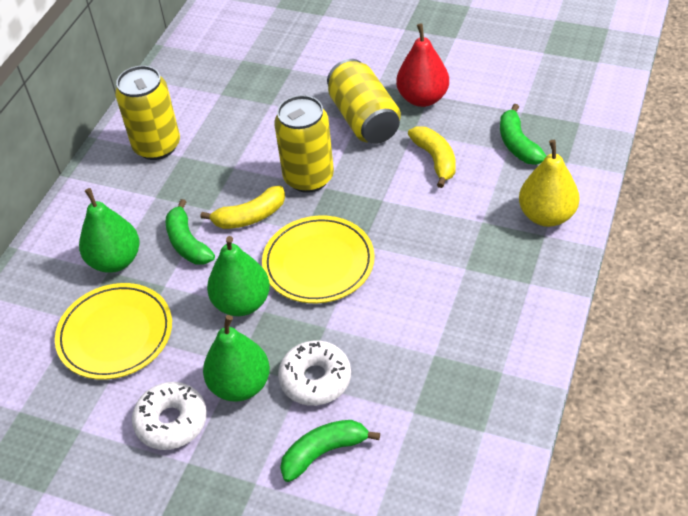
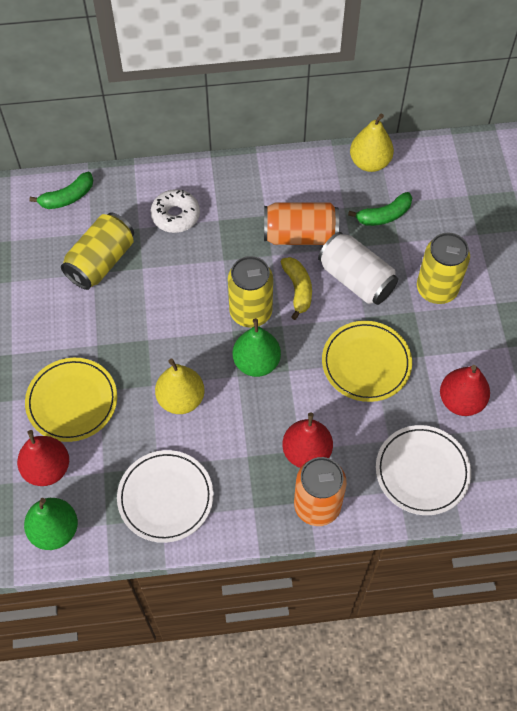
green banana: 3 -> 2
green pear: 3 -> 2
orange can: 0 -> 2
red pear: 1 -> 3
white can: 0 -> 1
white donut: 2 -> 1
white plate: 0 -> 2
yellow banana: 2 -> 1
yellow pear: 1 -> 2

